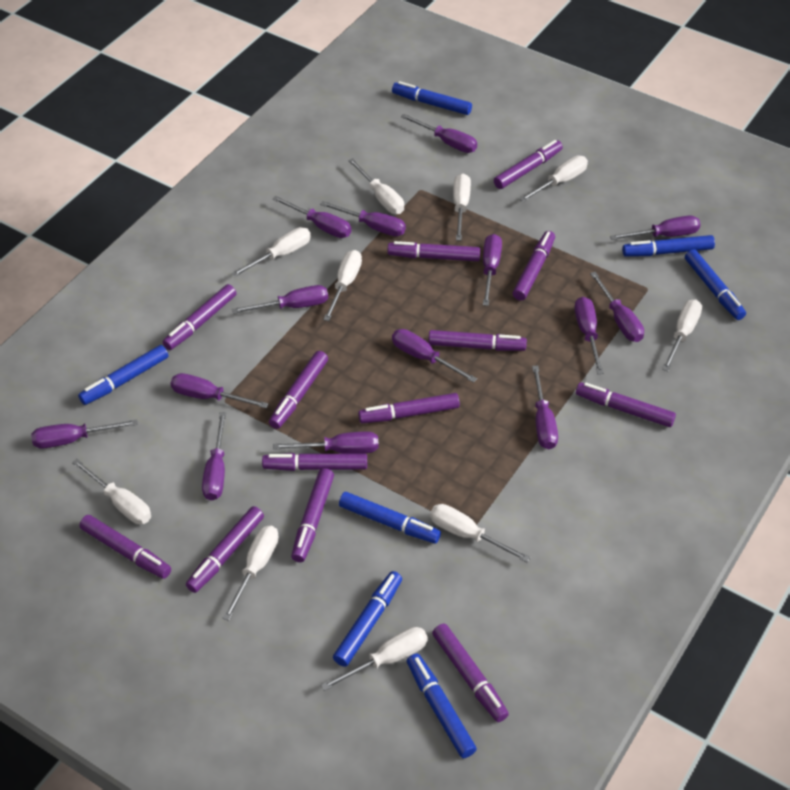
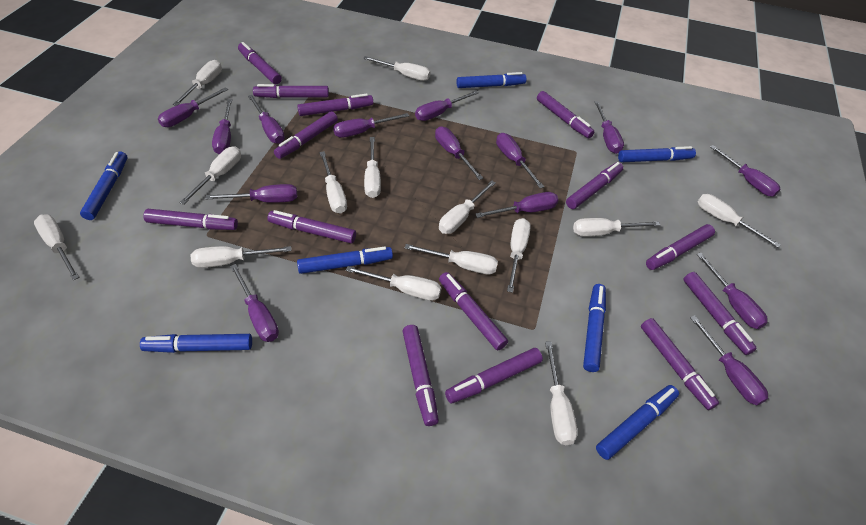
purple marker: 13 -> 14
white screwdriver: 10 -> 14

